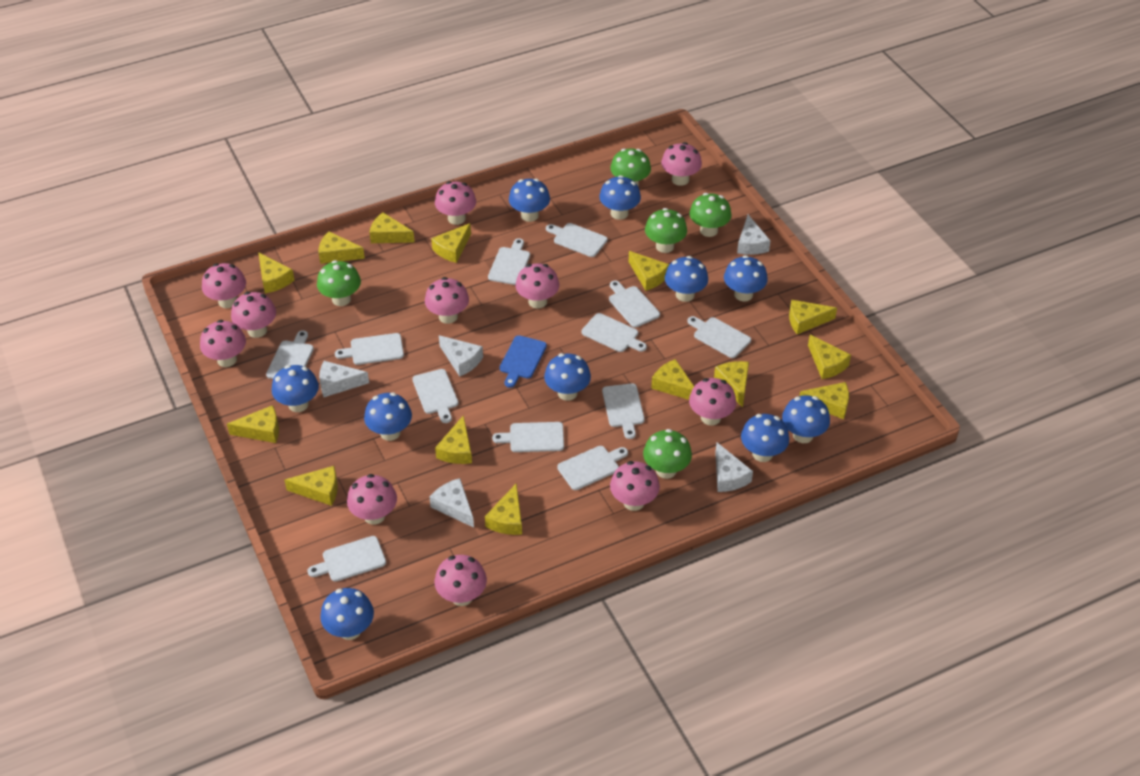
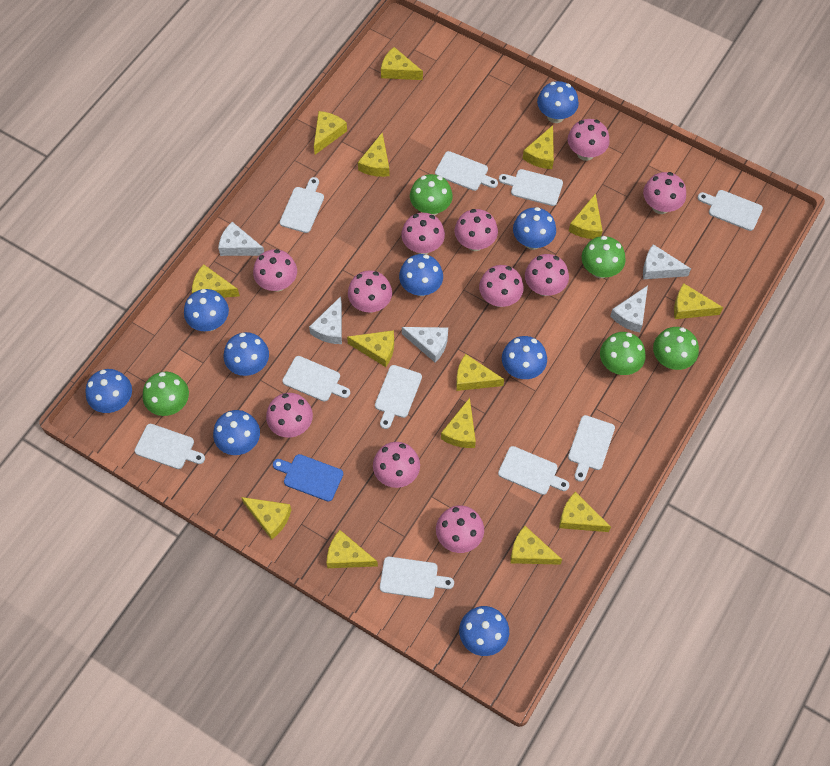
blue mushroom: 10 -> 9
white cutting board: 12 -> 10

